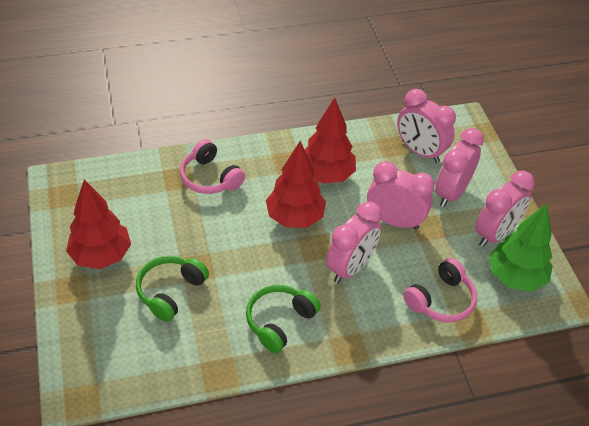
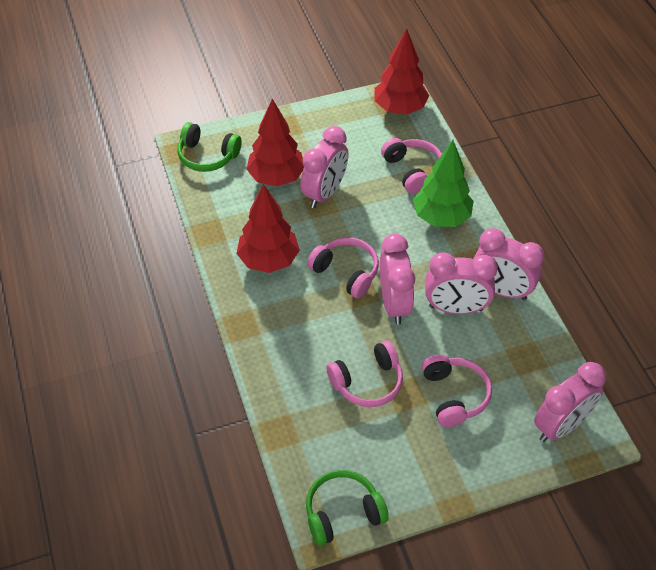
pink headphones: 2 -> 4

